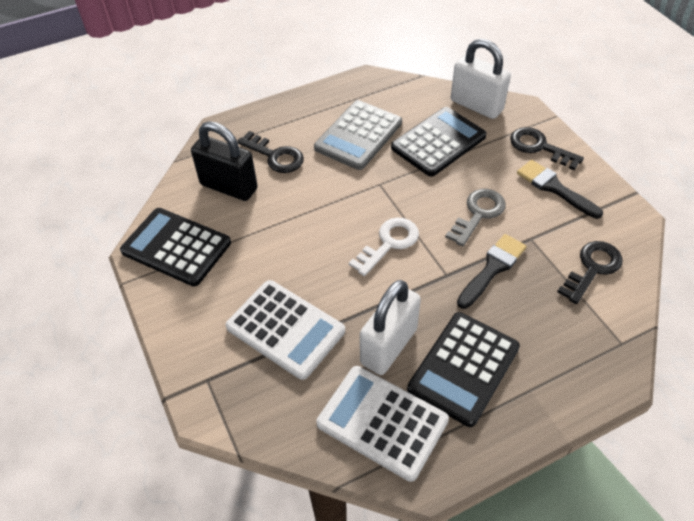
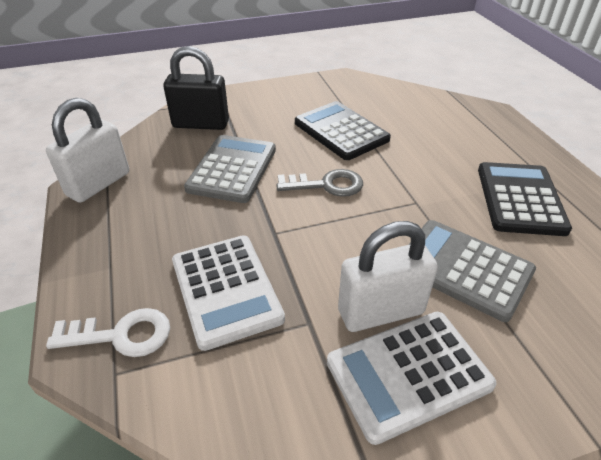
black brush: 2 -> 0
black calculator: 3 -> 2
black key: 3 -> 0
grey calculator: 1 -> 2

